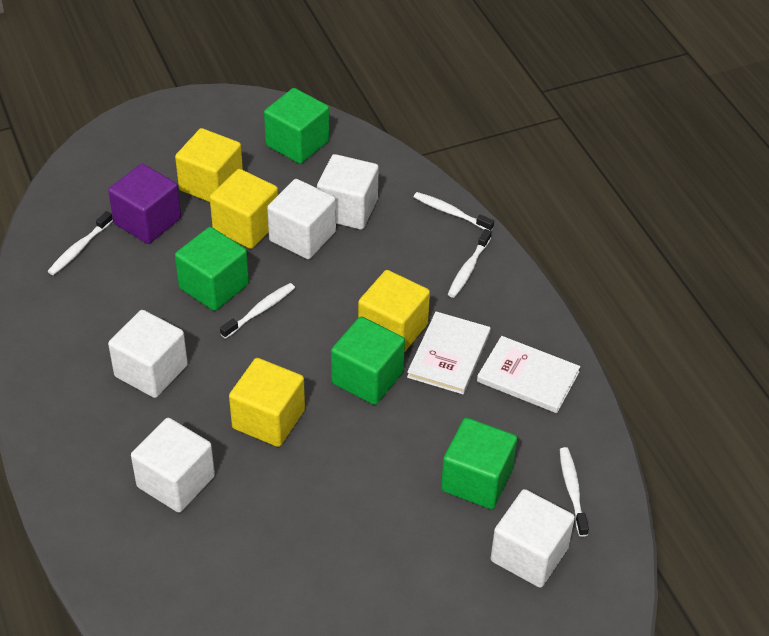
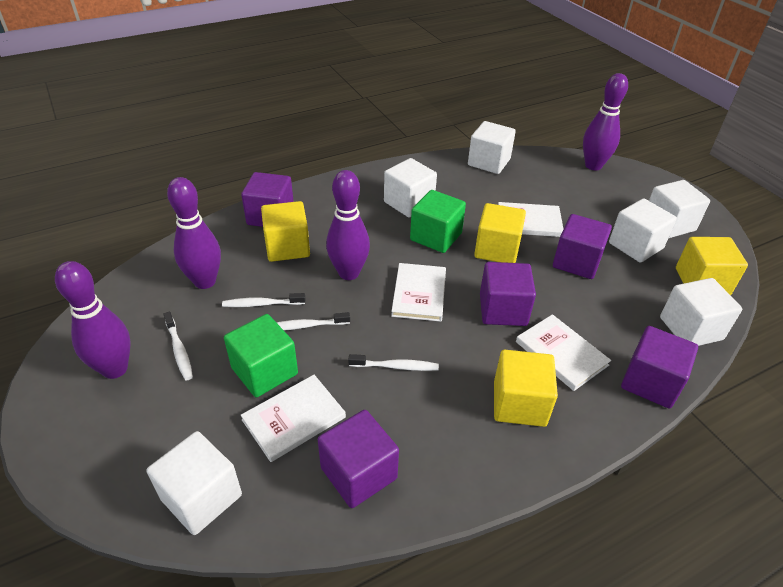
green cube: 4 -> 2
purple bowling pin: 0 -> 4
purple cube: 1 -> 5
white book: 2 -> 4
white cube: 5 -> 6
white toothbrush: 5 -> 4

